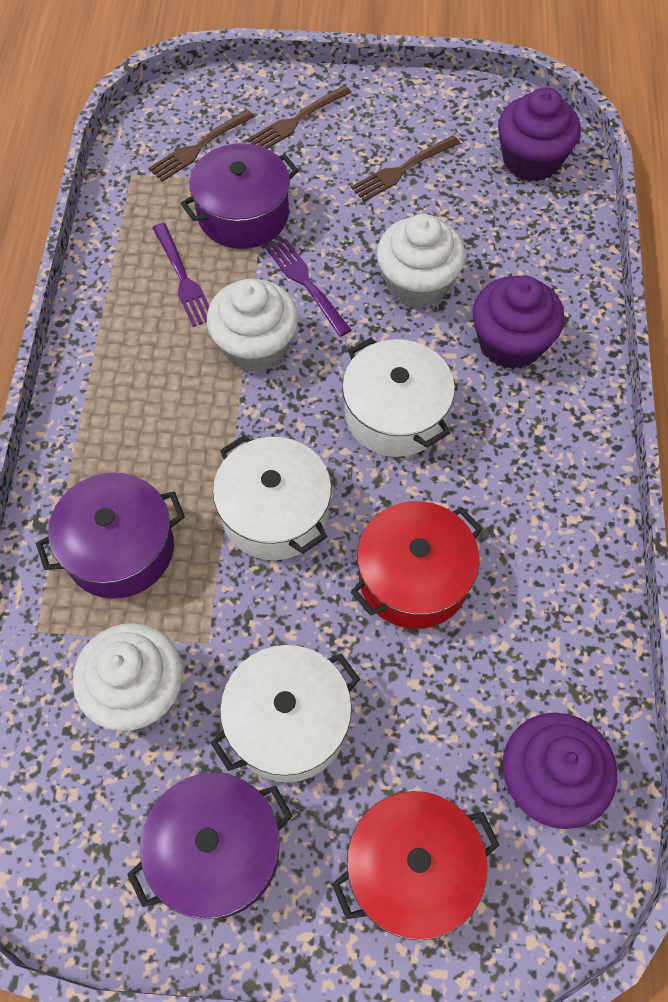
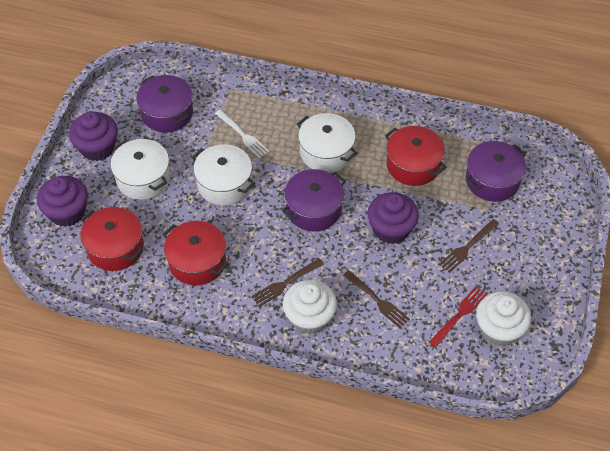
purple fork: 2 -> 0
red fork: 0 -> 1
red pot: 2 -> 3
white cupcake: 3 -> 2
white fork: 0 -> 1

